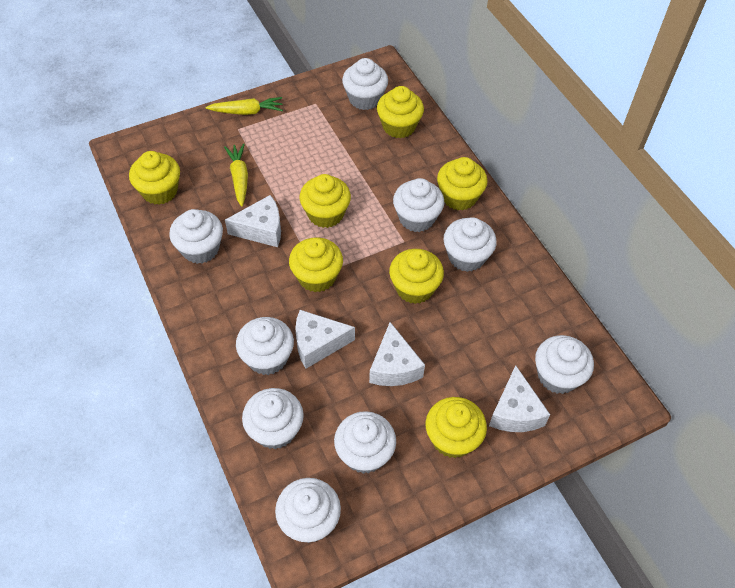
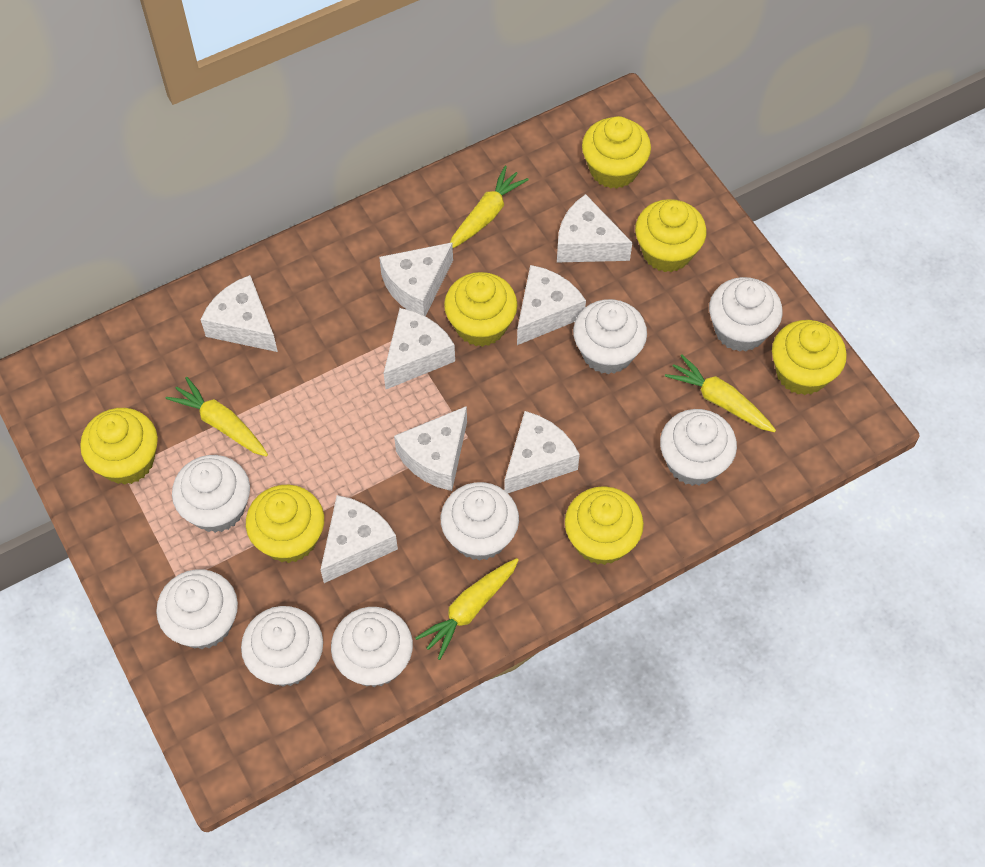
white cheese: 4 -> 8
white cupcake: 9 -> 8
yellow carrot: 2 -> 4

